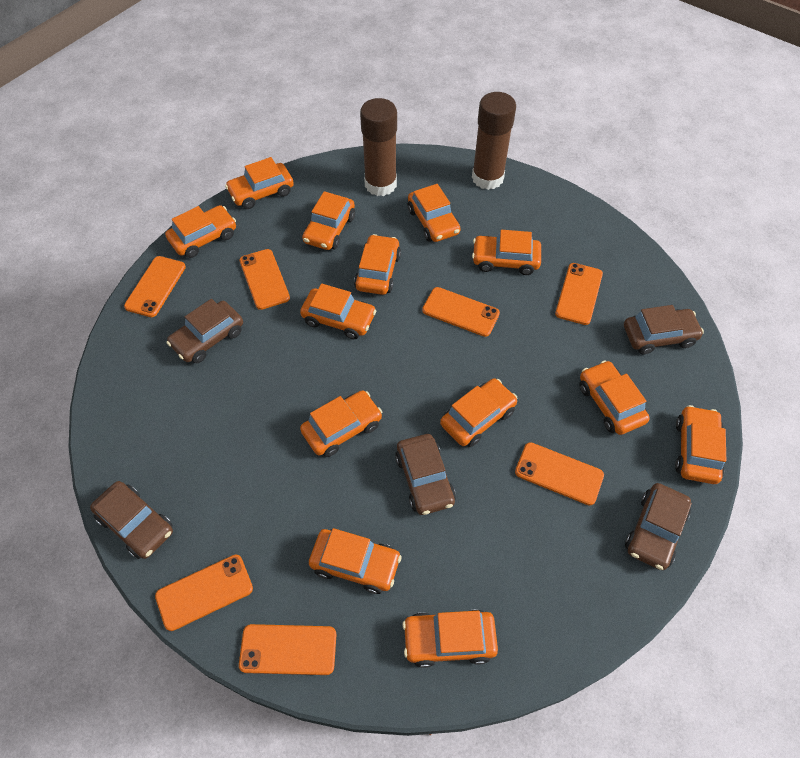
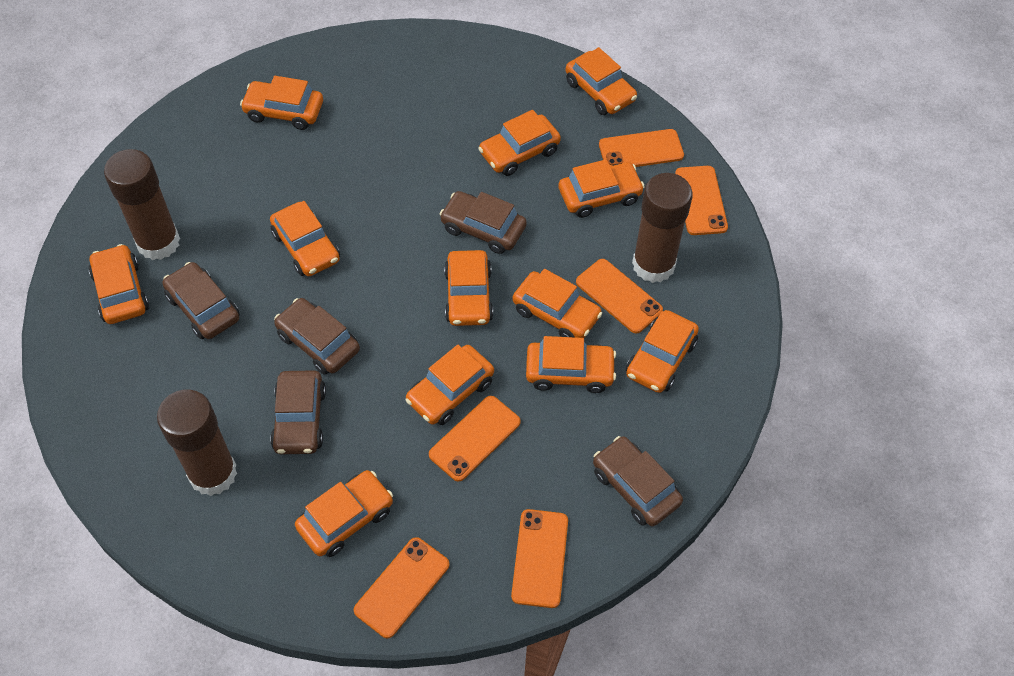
brown glue stick: 2 -> 3
orange car: 13 -> 12
orange phone: 7 -> 6

